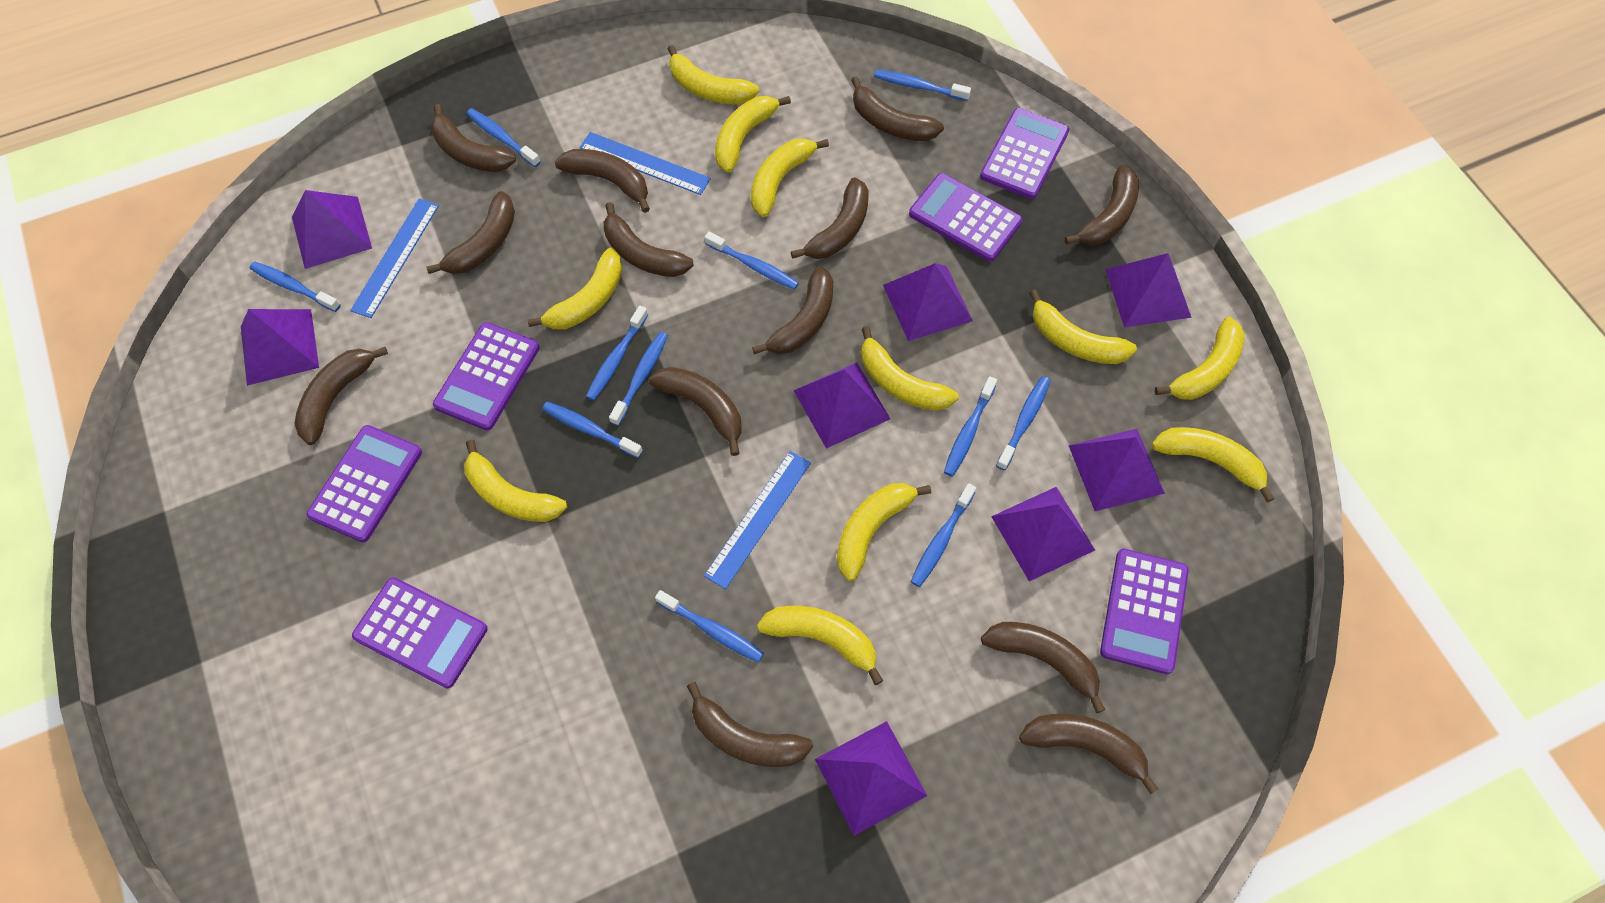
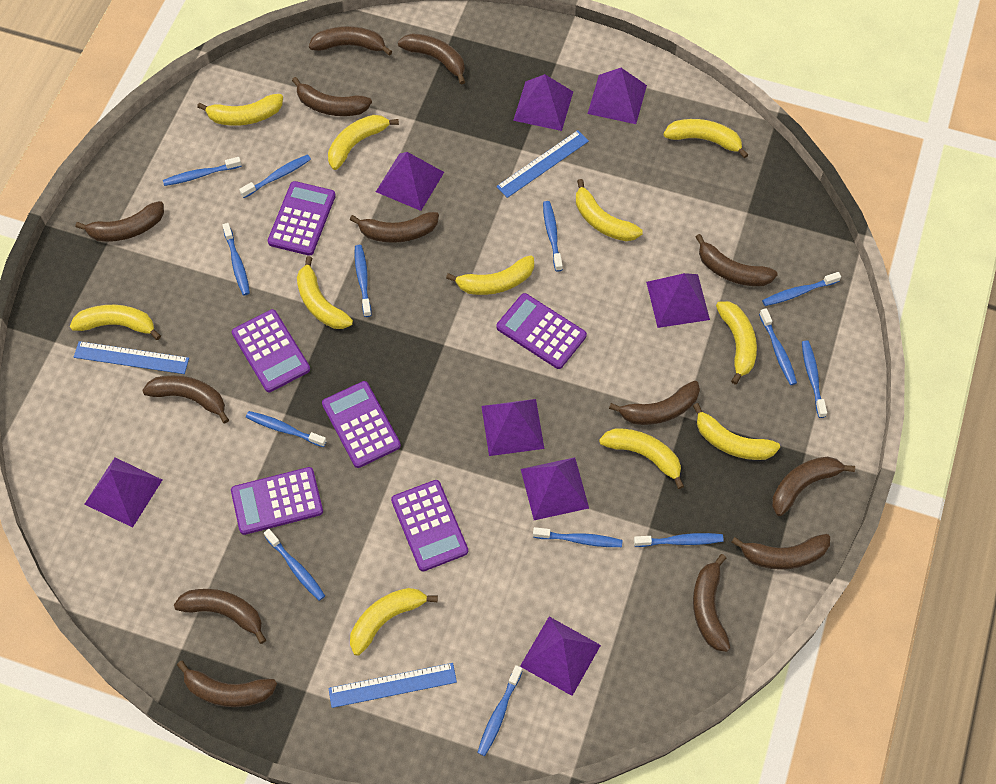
blue toothbrush: 11 -> 13

